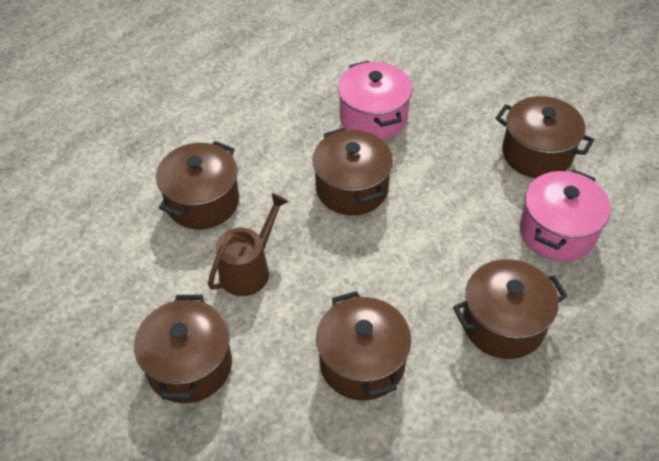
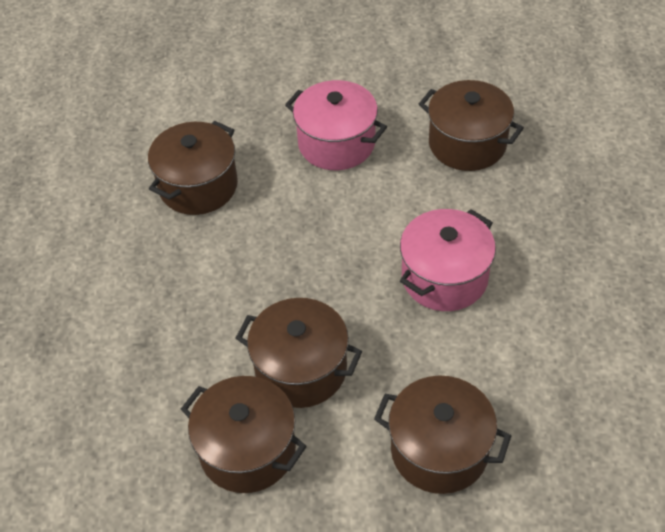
brown pot: 6 -> 5
brown watering can: 1 -> 0

